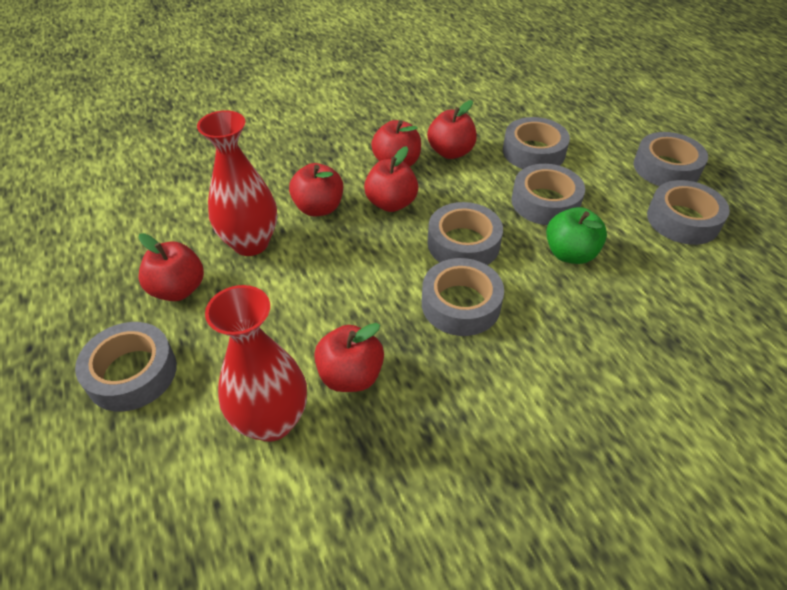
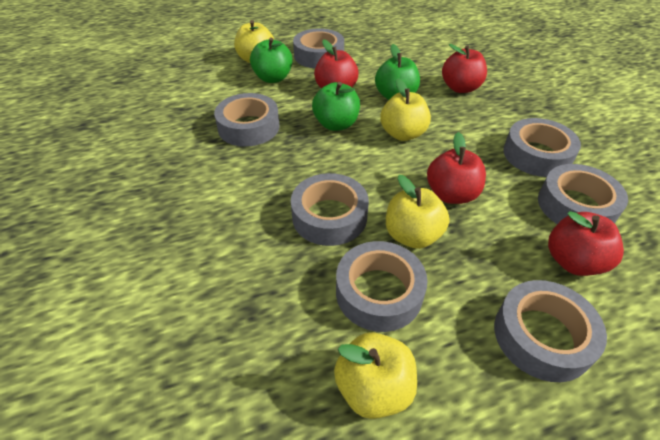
green apple: 1 -> 3
red apple: 6 -> 4
red vase: 2 -> 0
yellow apple: 0 -> 4

